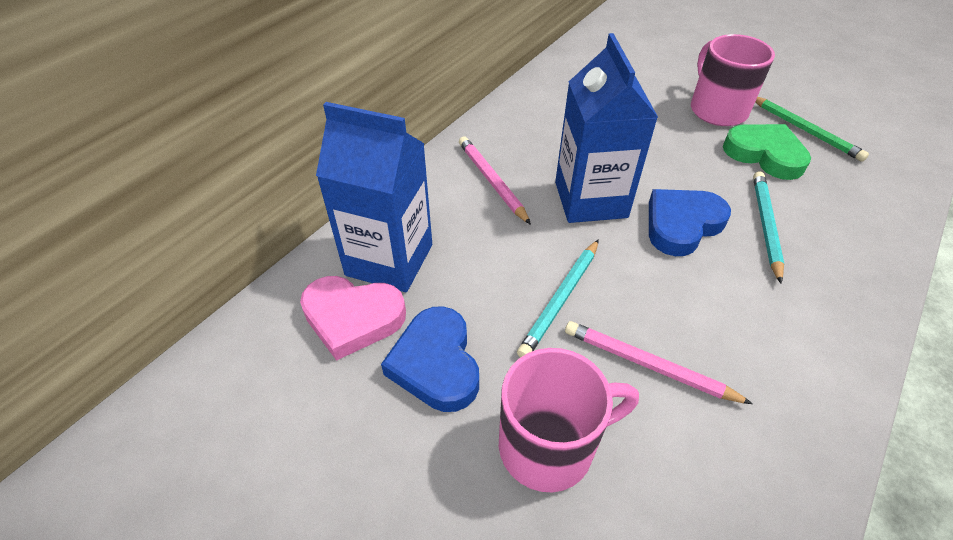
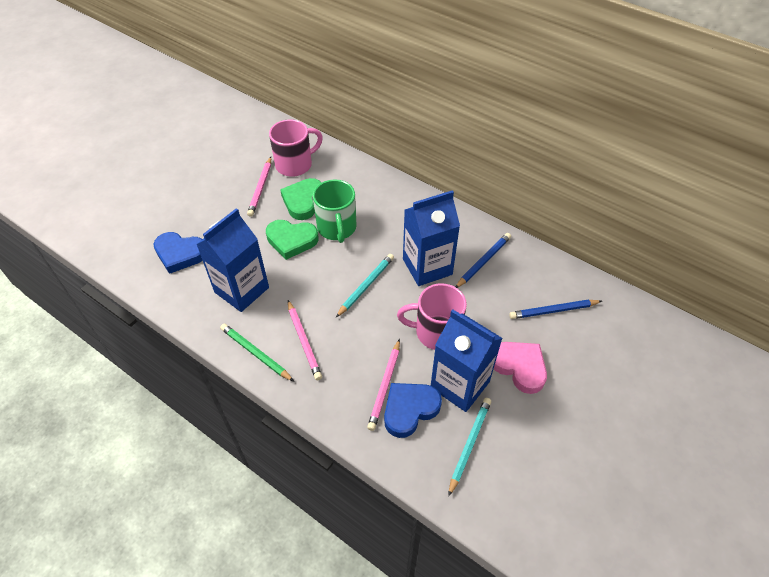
blue carton: 2 -> 3
blue pencil: 0 -> 2
green heart: 1 -> 2
green mug: 0 -> 1
pink pencil: 2 -> 3

